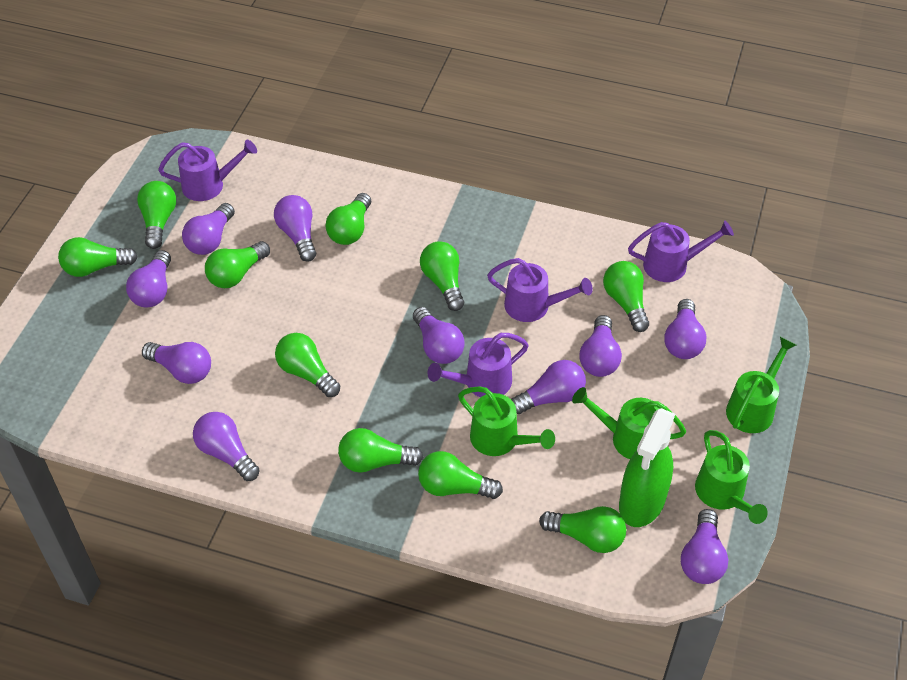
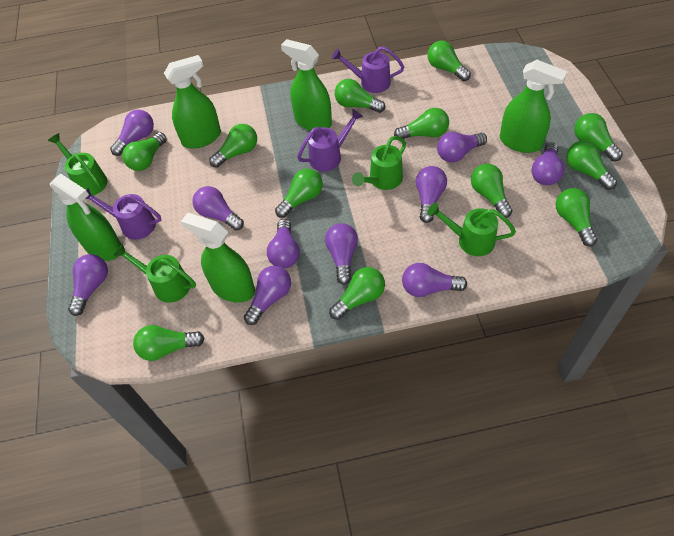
green light bulb: 10 -> 12
green spray bottle: 1 -> 5
purple watering can: 4 -> 3

